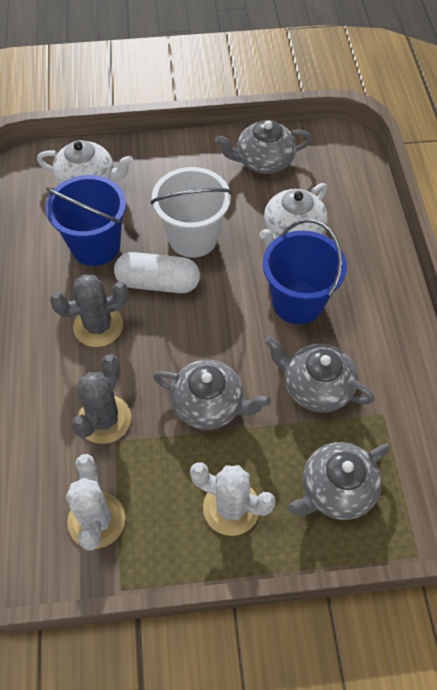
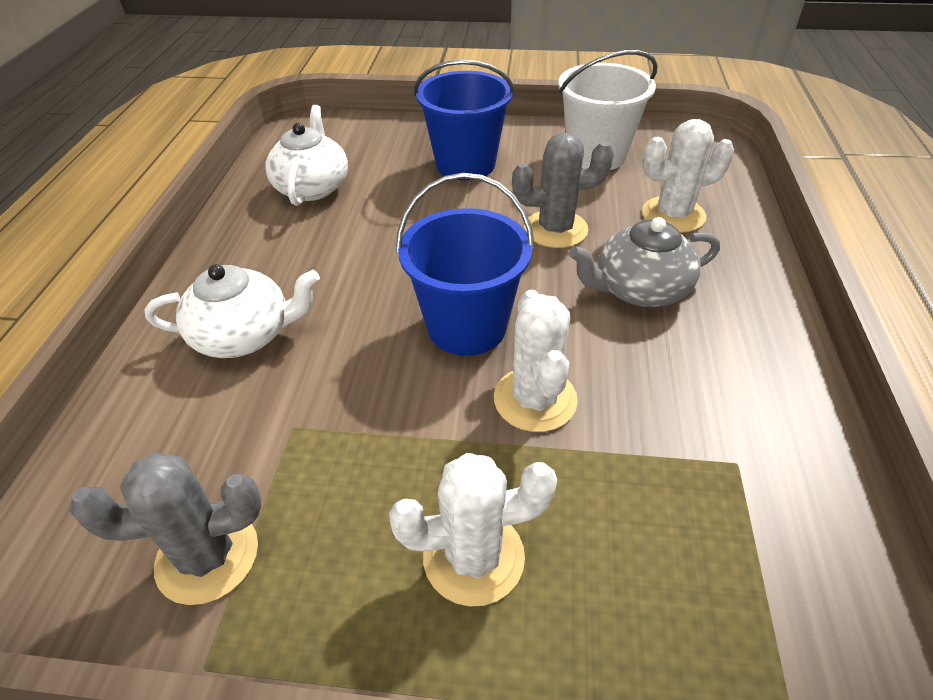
grey teapot: 4 -> 1
white cactus: 2 -> 3
white capsule: 1 -> 0

